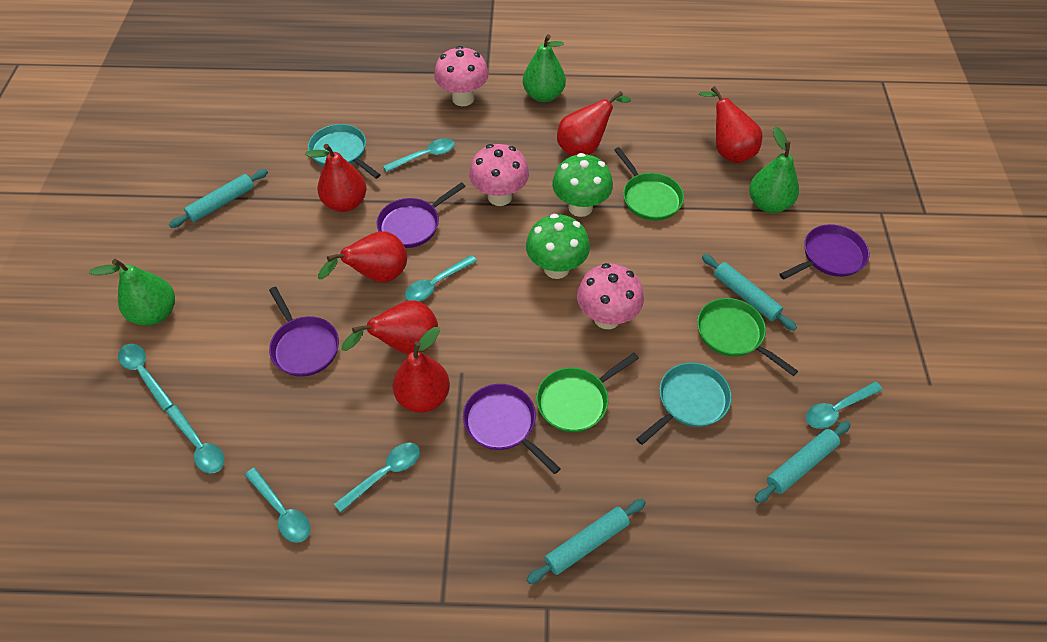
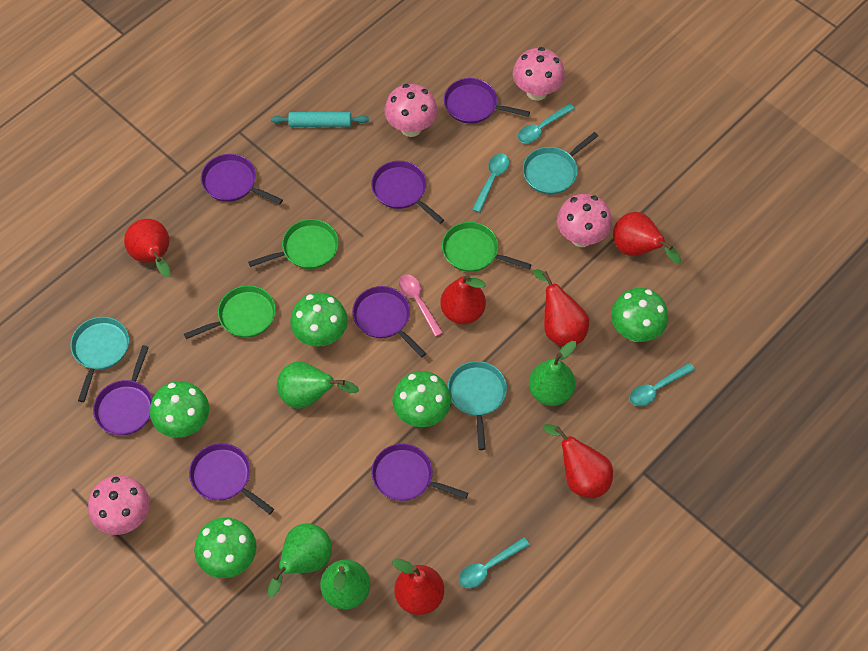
green mushroom: 2 -> 5
green pear: 3 -> 4
pink mushroom: 3 -> 4
pink spoon: 0 -> 1
purple pan: 4 -> 7
turquoise pan: 2 -> 3
turquoise rolling pin: 4 -> 1
turquoise spoon: 7 -> 4

